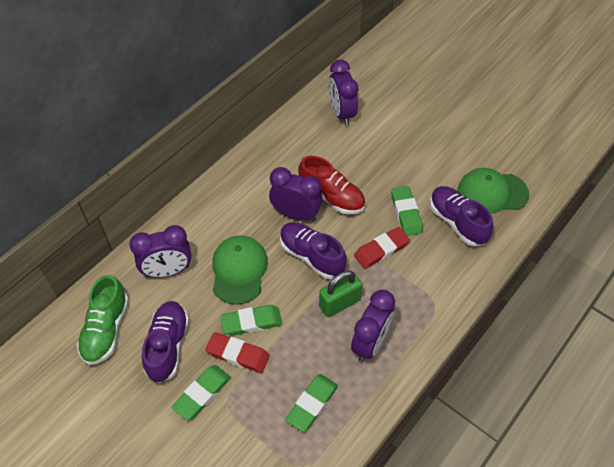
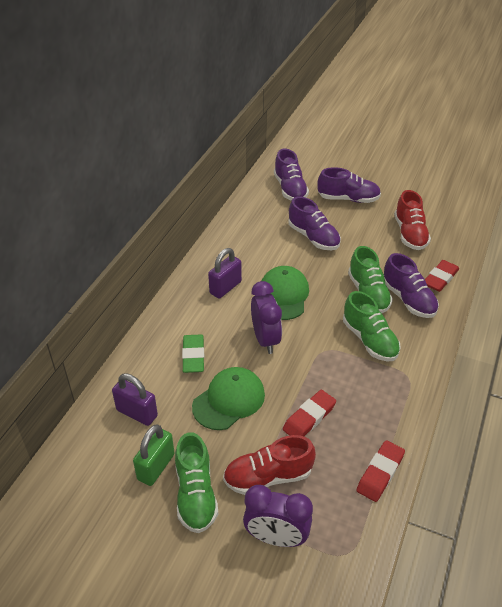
green eraser: 4 -> 1
green shoe: 1 -> 3
purple clock: 4 -> 2
purple padlock: 0 -> 2
purple shoe: 3 -> 4
red eraser: 2 -> 3
red shoe: 1 -> 2

